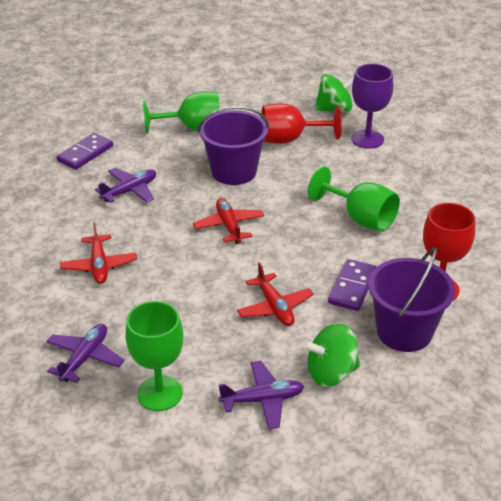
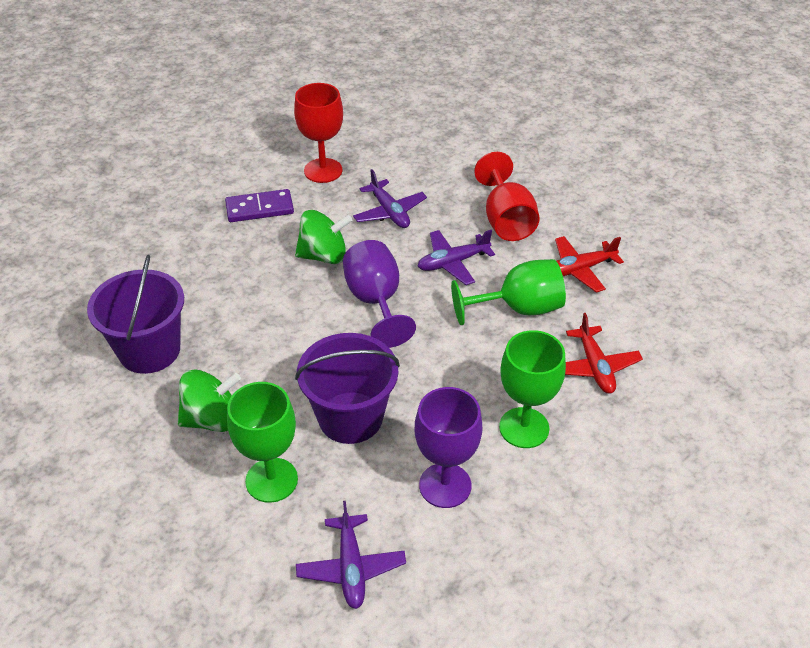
purple domino: 2 -> 1
purple goblet: 1 -> 2
red plane: 3 -> 2

